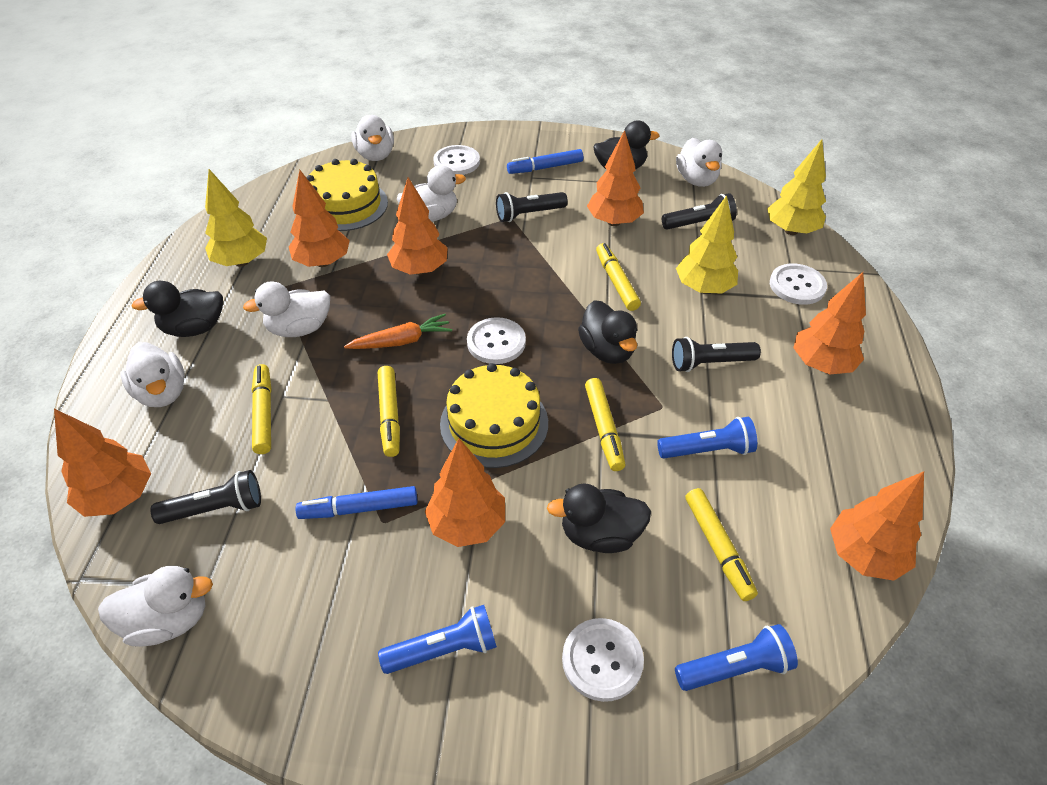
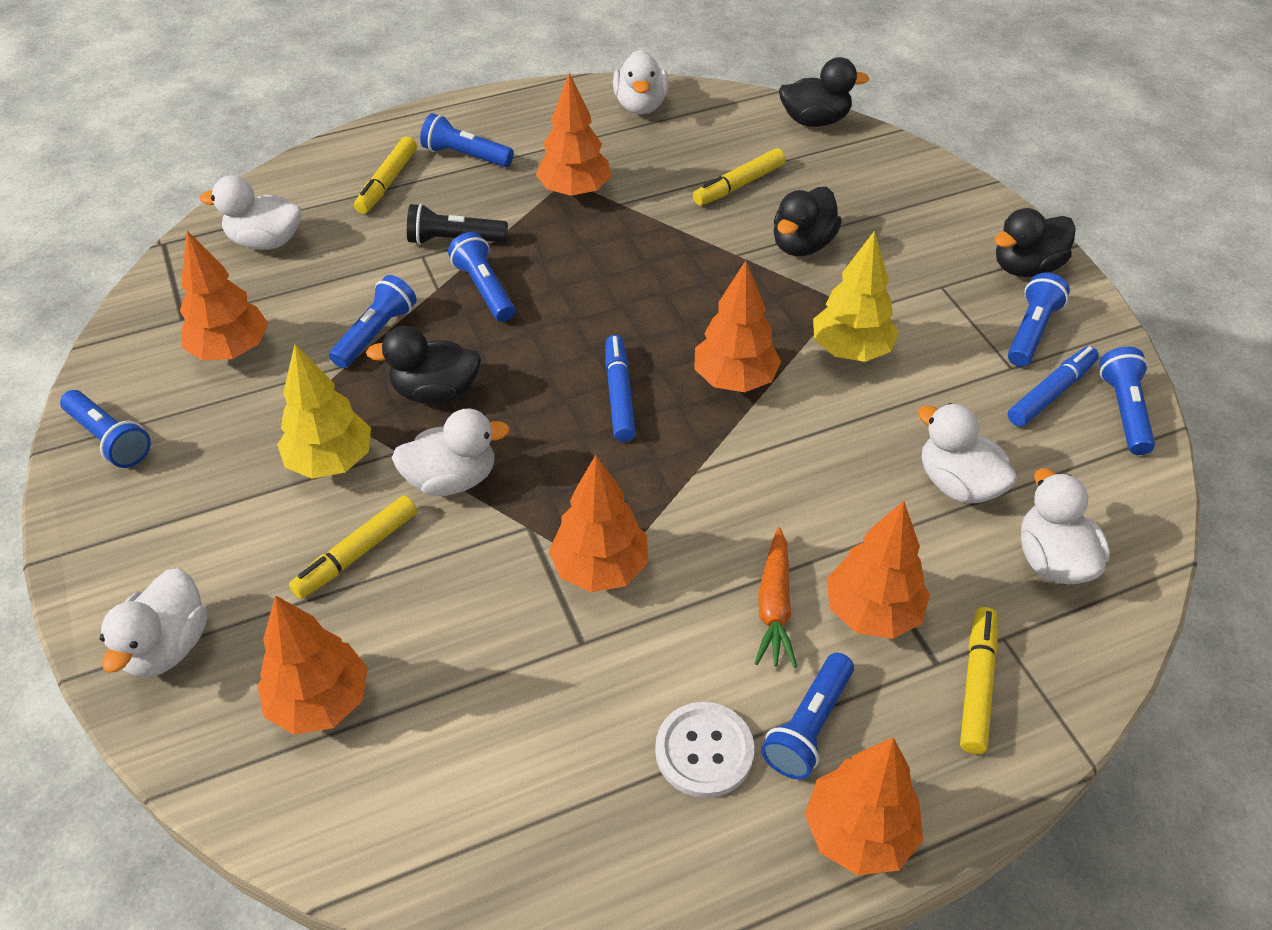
black flashlight: 4 -> 1
blue flashlight: 3 -> 7
white button: 4 -> 1
yellow cake: 2 -> 0
yellow marker: 5 -> 4
yellow tree: 3 -> 2

